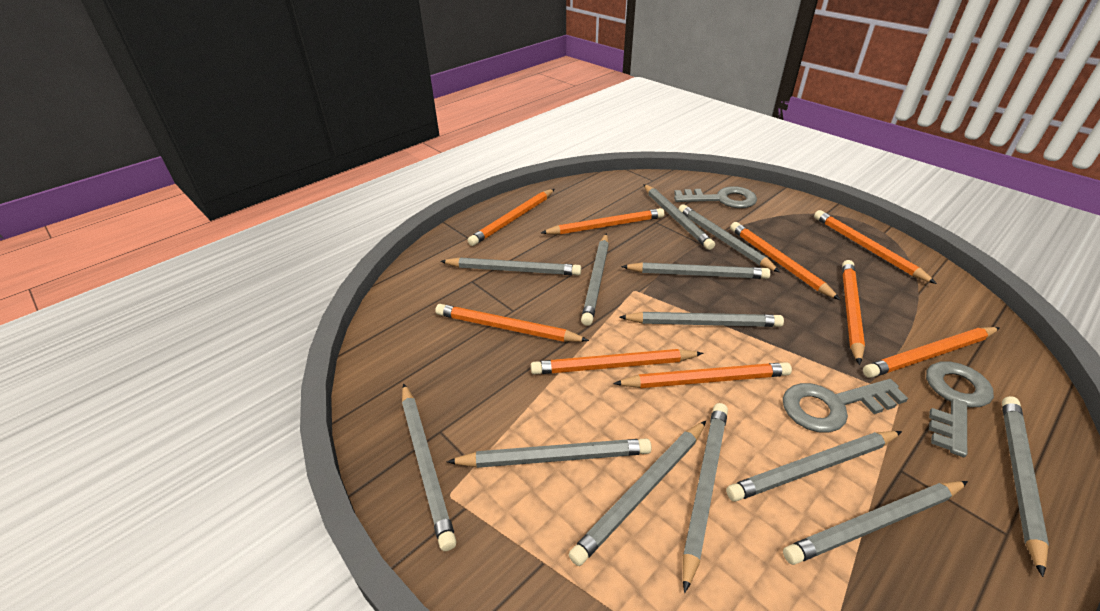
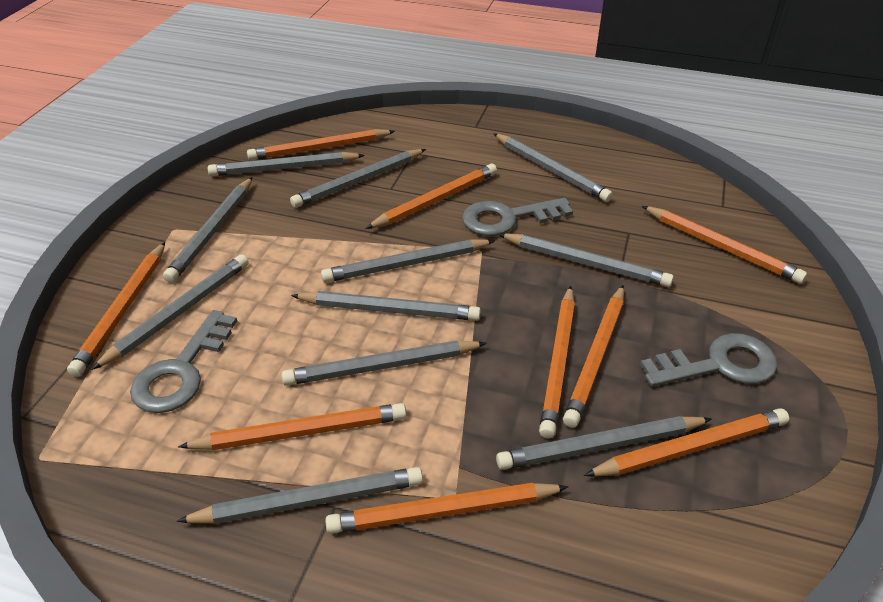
grey pencil: 13 -> 11

